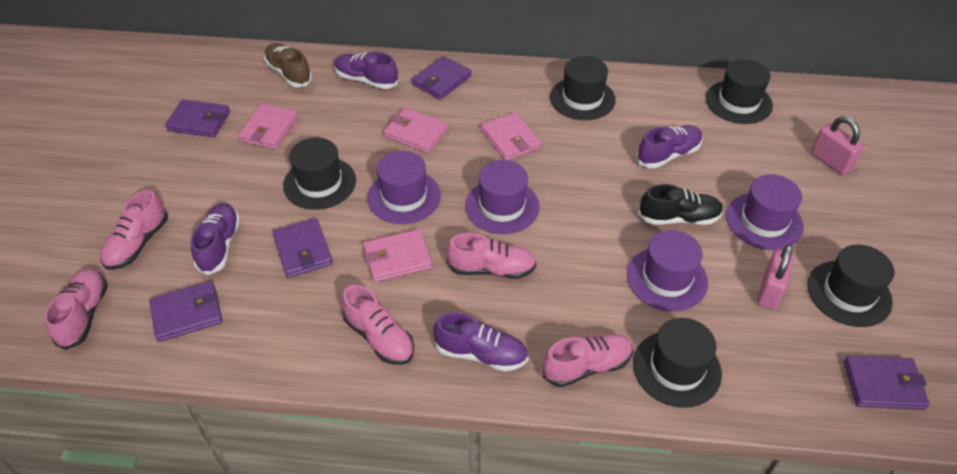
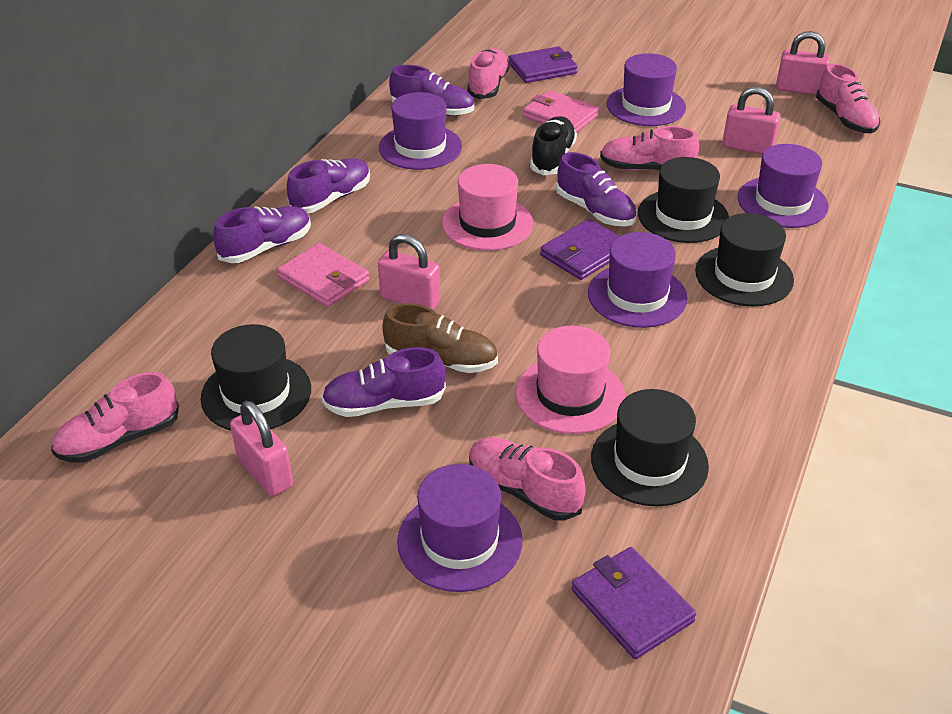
black hat: 5 -> 4
pink hat: 0 -> 2
pink padlock: 2 -> 4
pink wallet: 4 -> 2
purple hat: 4 -> 5
purple shoe: 4 -> 5
purple wallet: 5 -> 3

